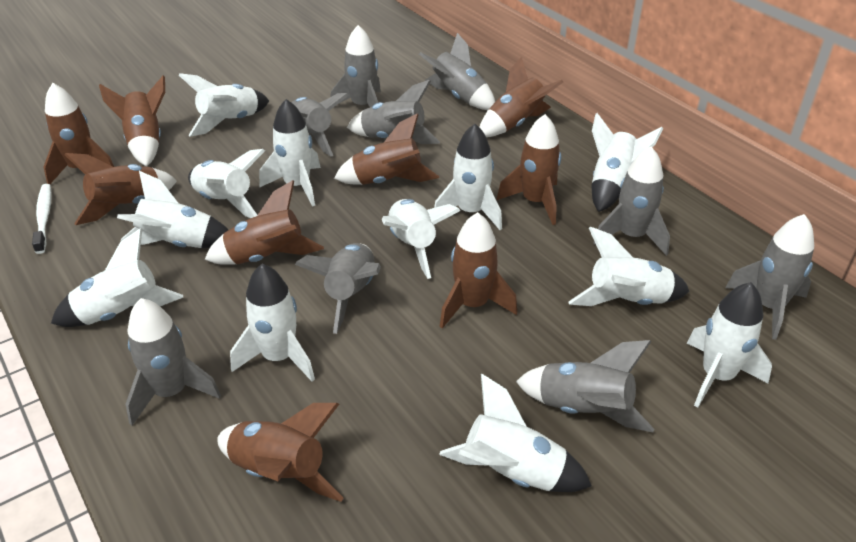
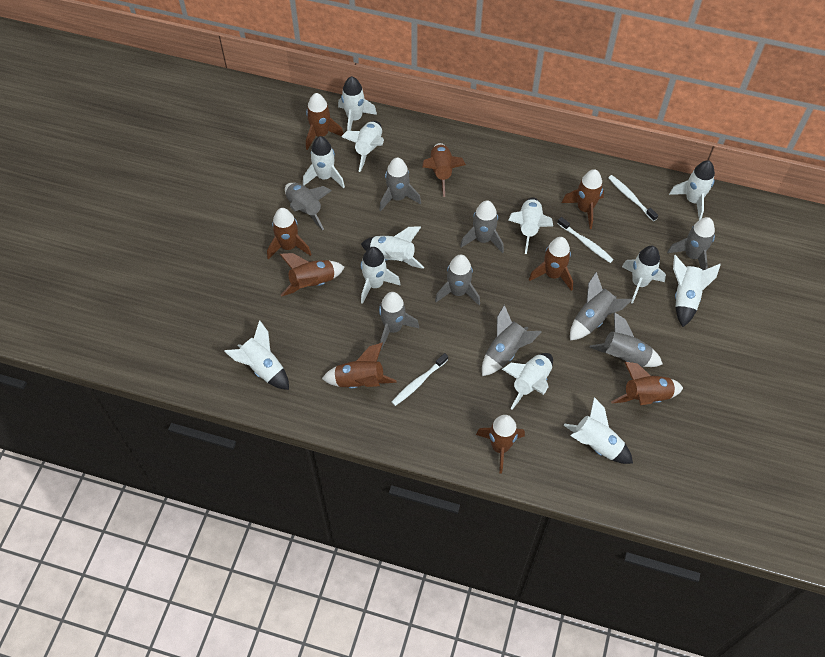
white toothbrush: 1 -> 3

